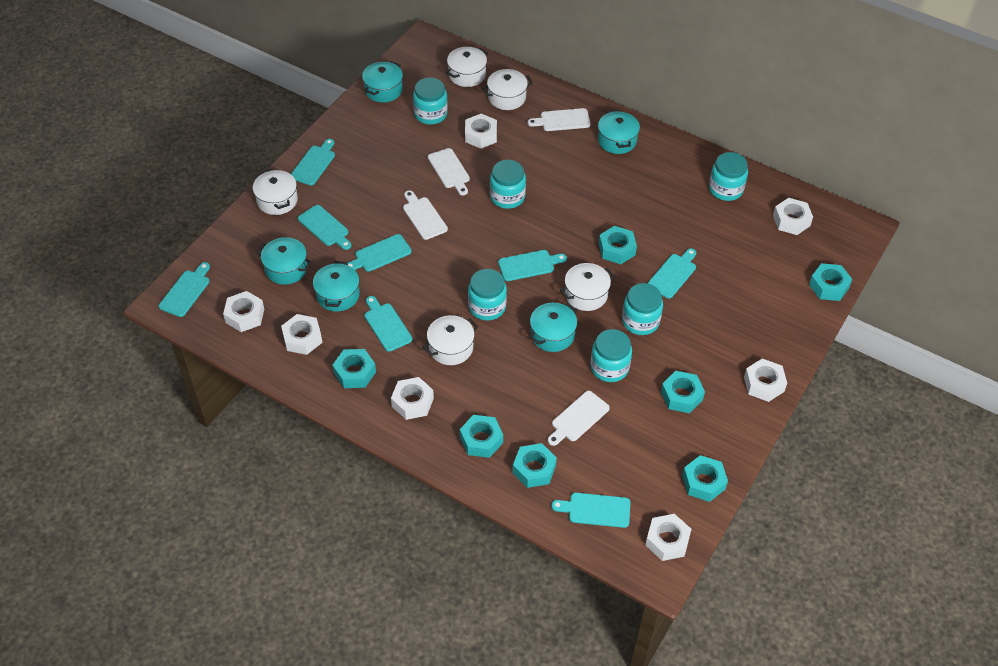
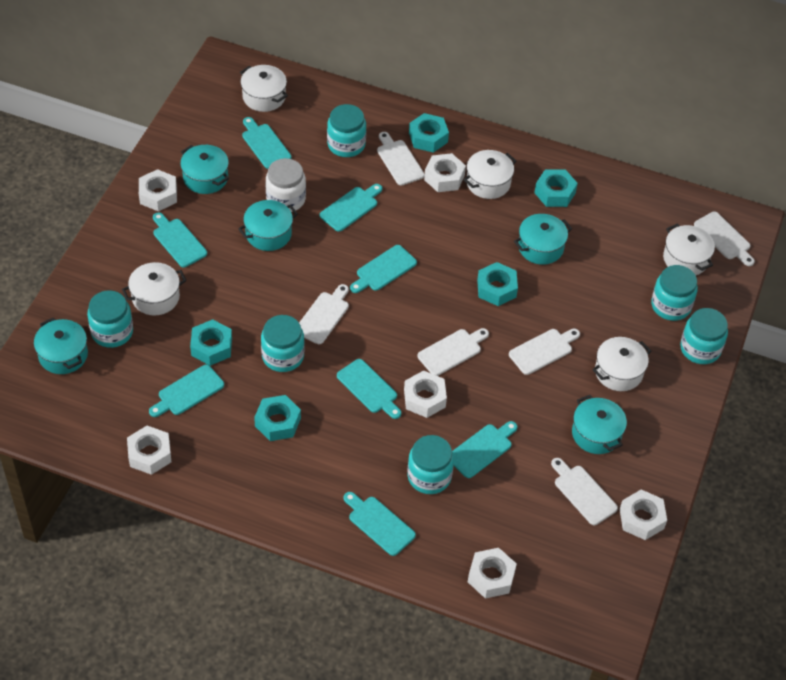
turquoise nut: 7 -> 5
white cutting board: 4 -> 6
white jar: 0 -> 1
white nut: 7 -> 6

